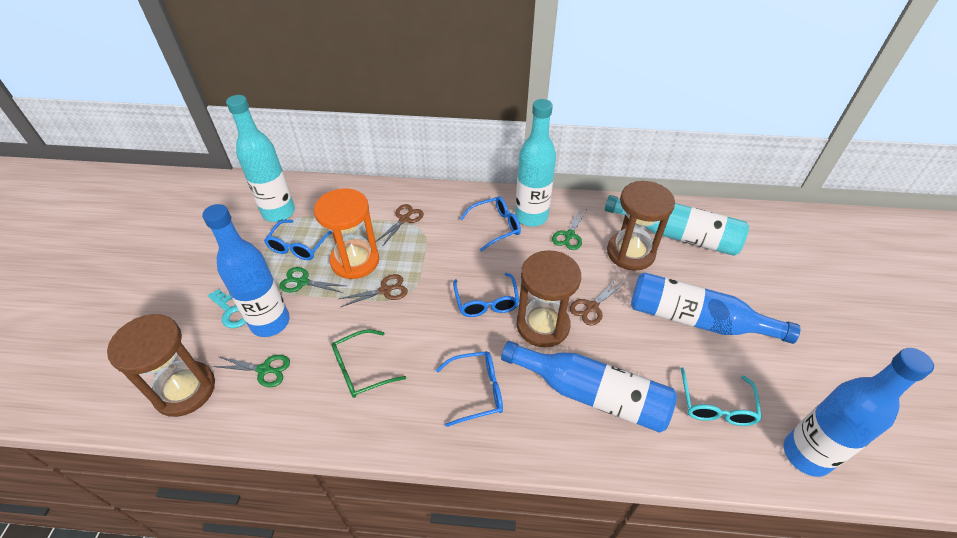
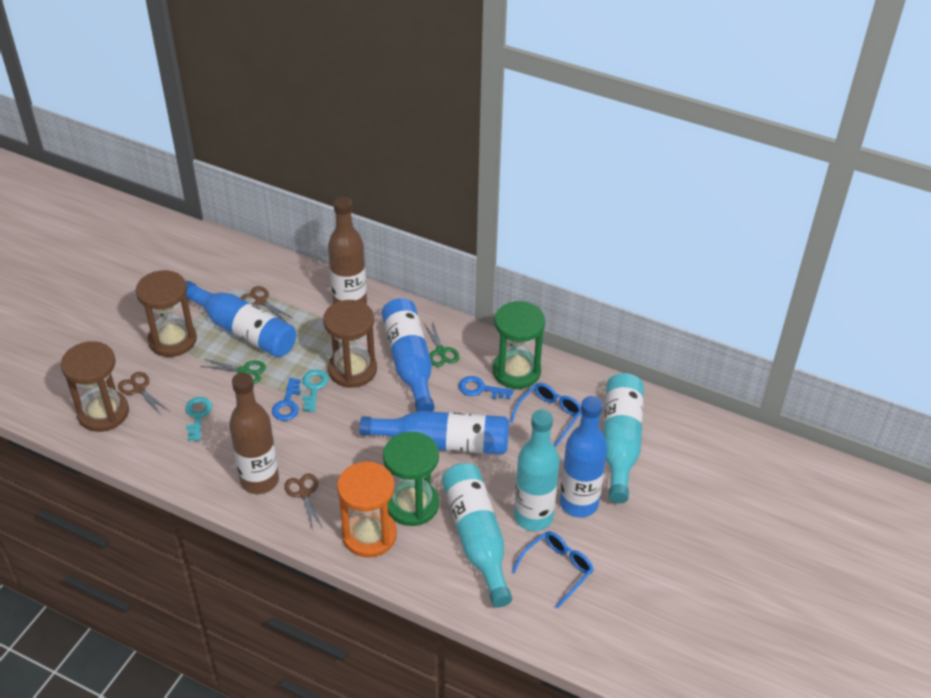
blue glasses: 4 -> 2
blue key: 0 -> 2
brown bottle: 0 -> 2
green glasses: 1 -> 0
green hourglass: 0 -> 2
green scissors: 3 -> 2
turquoise glasses: 1 -> 0
turquoise key: 1 -> 2

